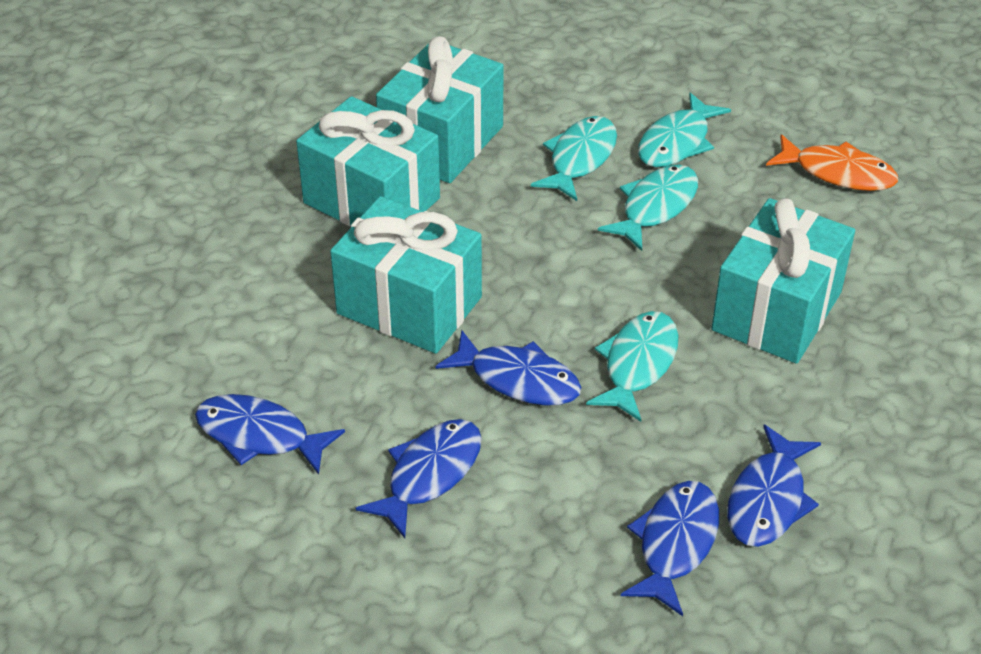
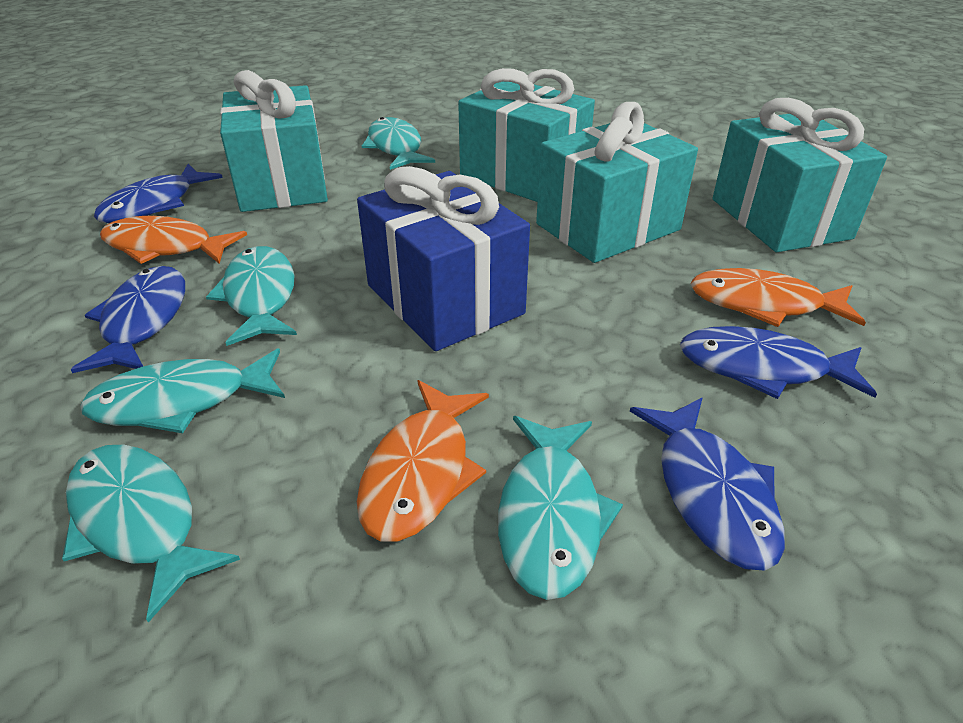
blue fish: 5 -> 4
blue gift: 0 -> 1
orange fish: 1 -> 3
turquoise fish: 4 -> 5

